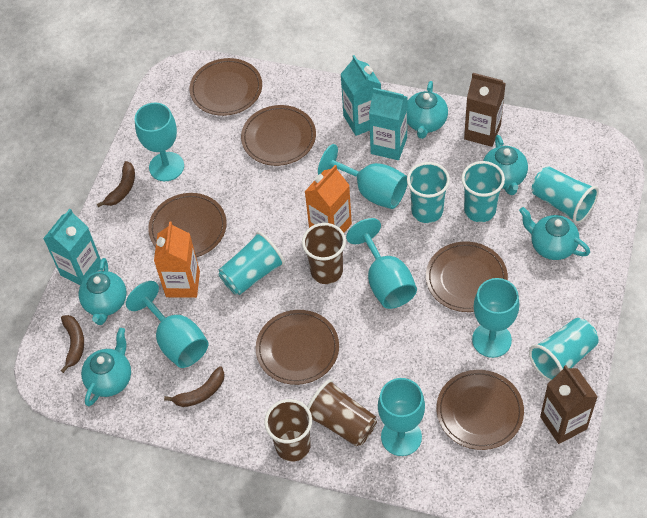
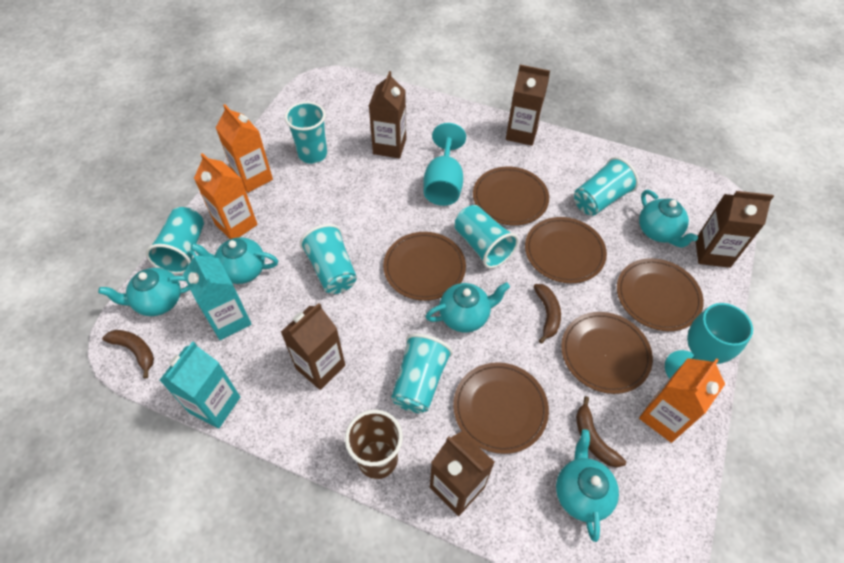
brown carton: 2 -> 5
brown cup: 3 -> 1
orange carton: 2 -> 3
turquoise carton: 3 -> 2
turquoise cup: 5 -> 6
turquoise goblet: 6 -> 2

